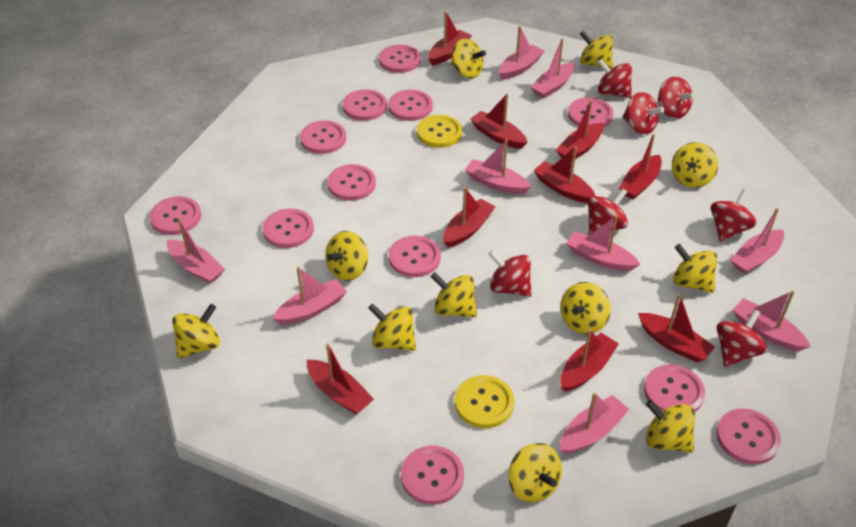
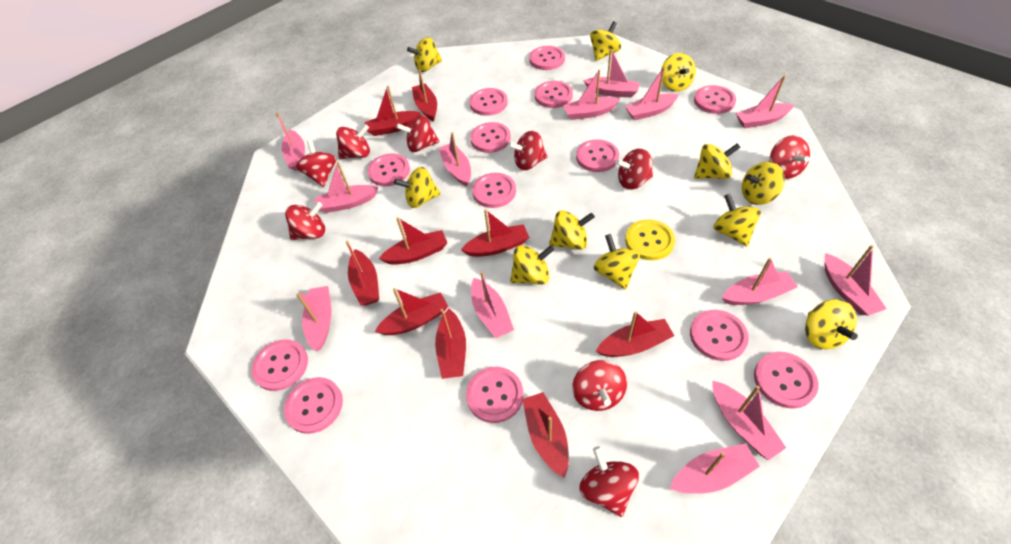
pink boat: 9 -> 13
pink button: 12 -> 13
red spinning top: 7 -> 9
yellow button: 2 -> 1

